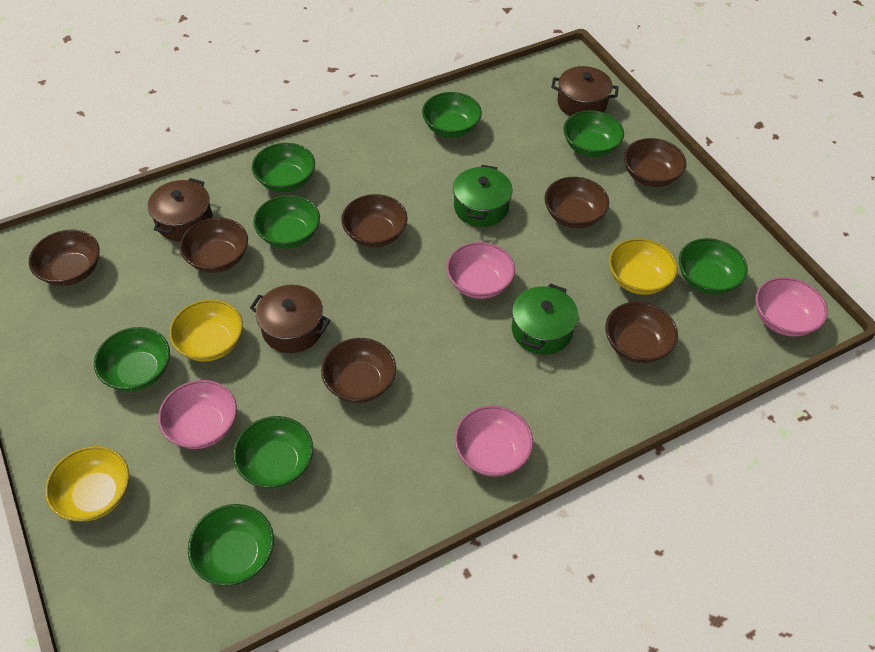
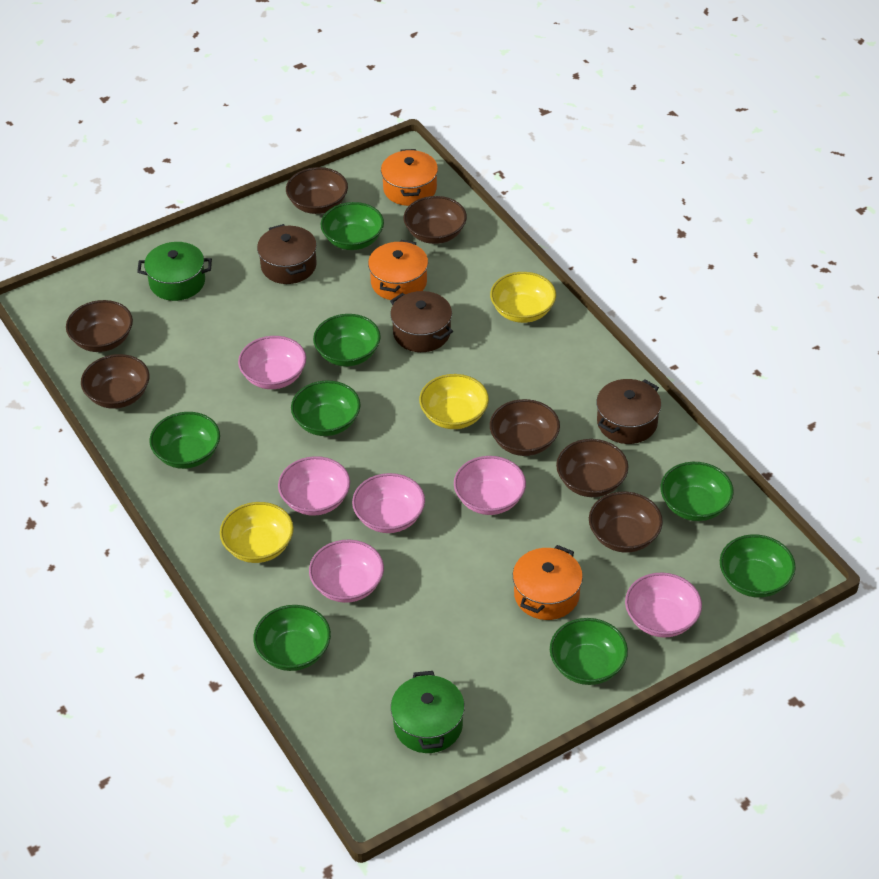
orange pot: 0 -> 3
pink bowl: 4 -> 6

